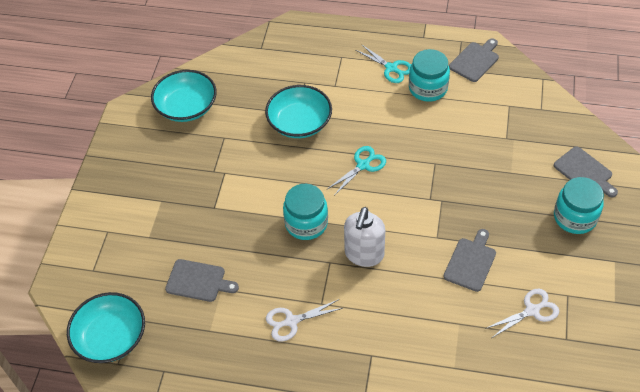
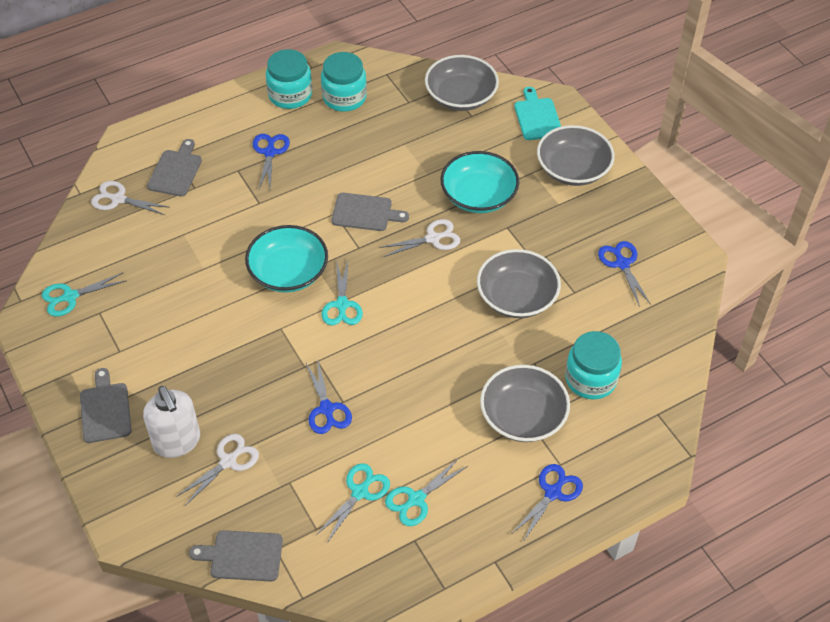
blue scissors: 0 -> 4
grey bowl: 0 -> 4
turquoise bowl: 3 -> 2
turquoise cutting board: 0 -> 1
turquoise scissors: 2 -> 4
white scissors: 2 -> 3

